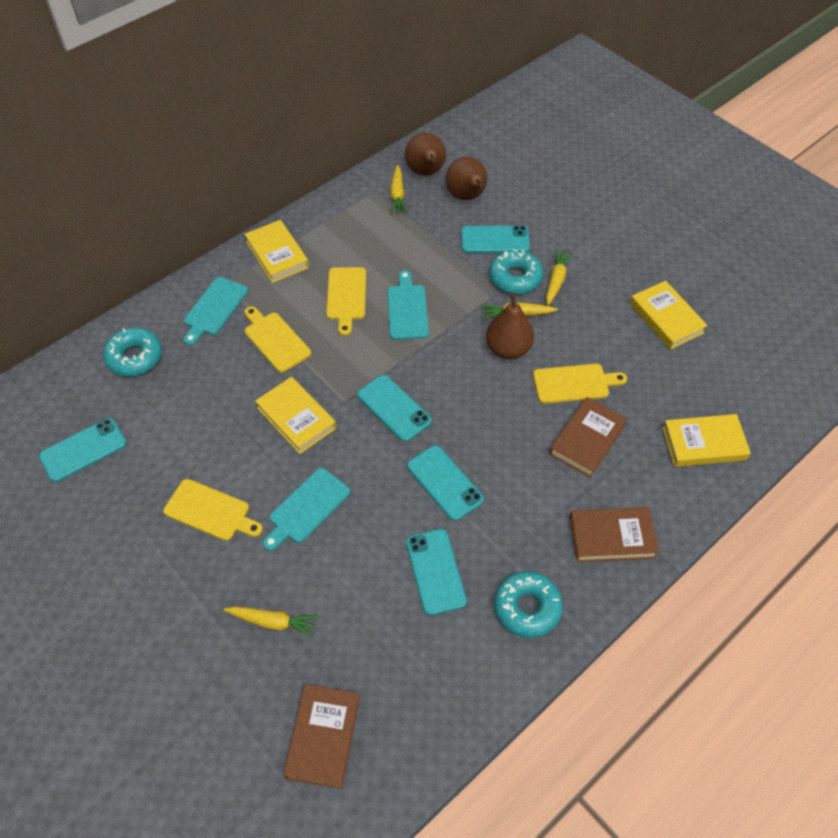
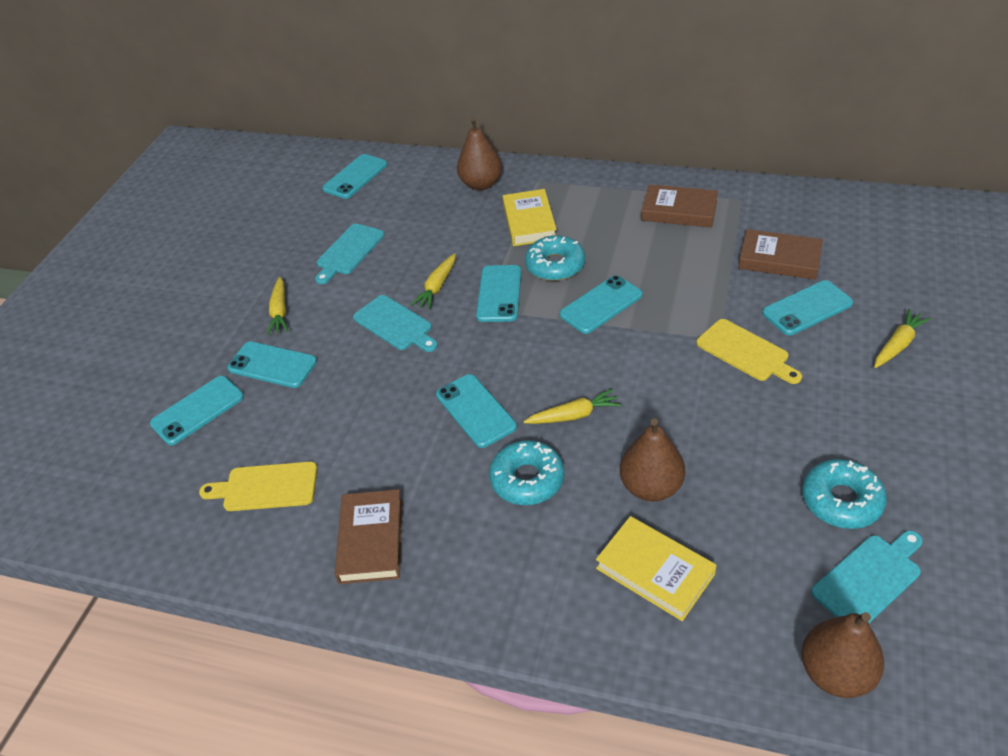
turquoise phone: 5 -> 7
yellow book: 4 -> 2
yellow cutting board: 4 -> 2

